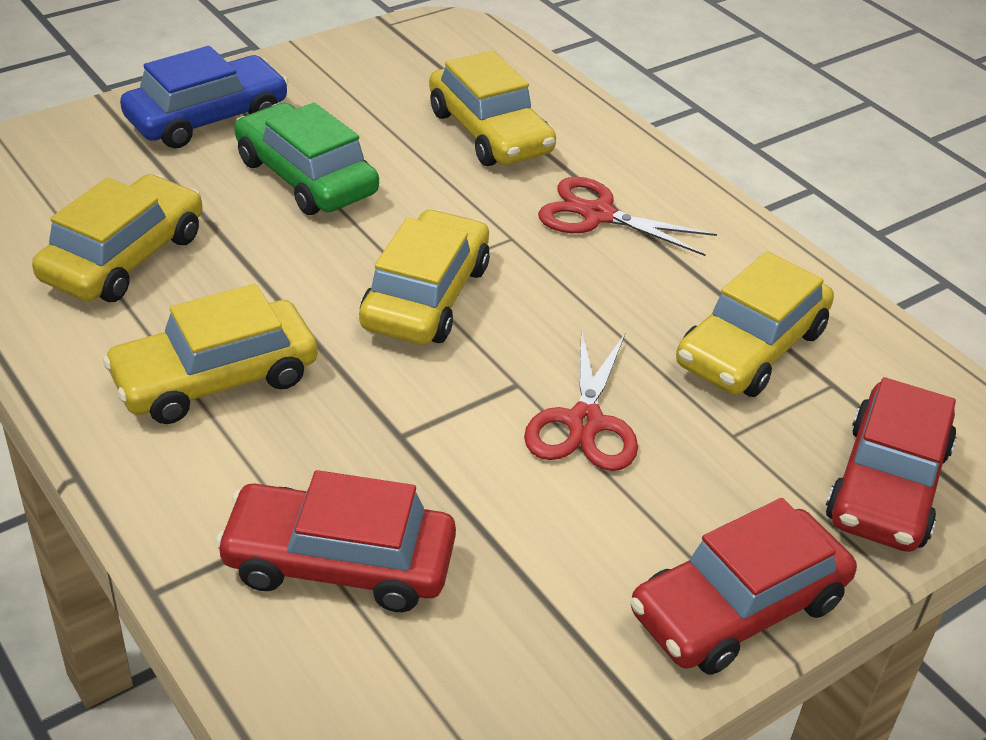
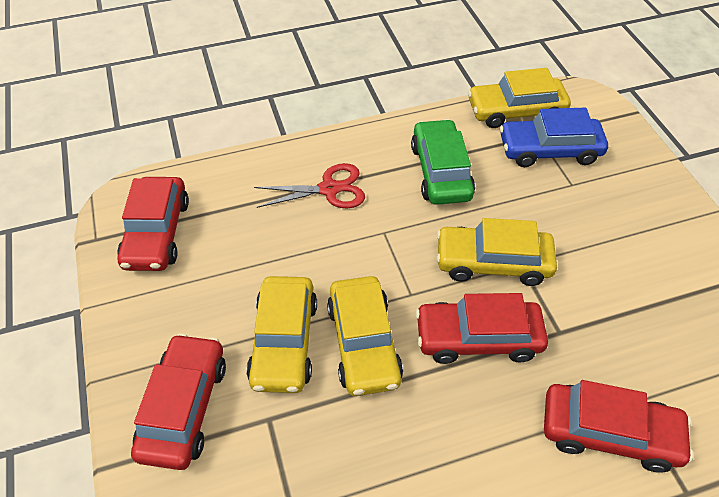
red car: 3 -> 4
red scissors: 2 -> 1
yellow car: 5 -> 4

